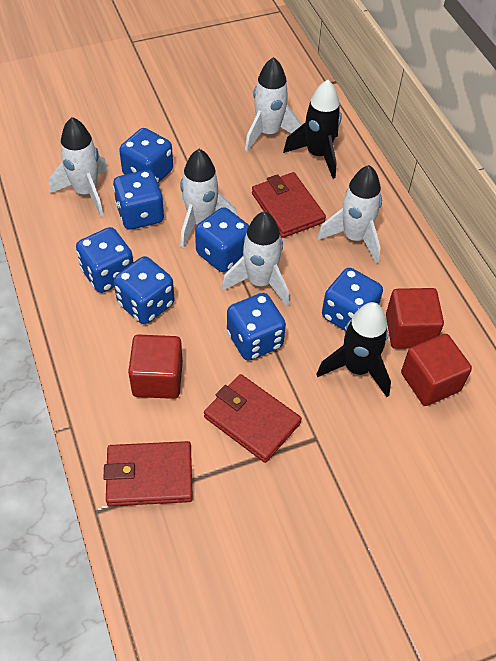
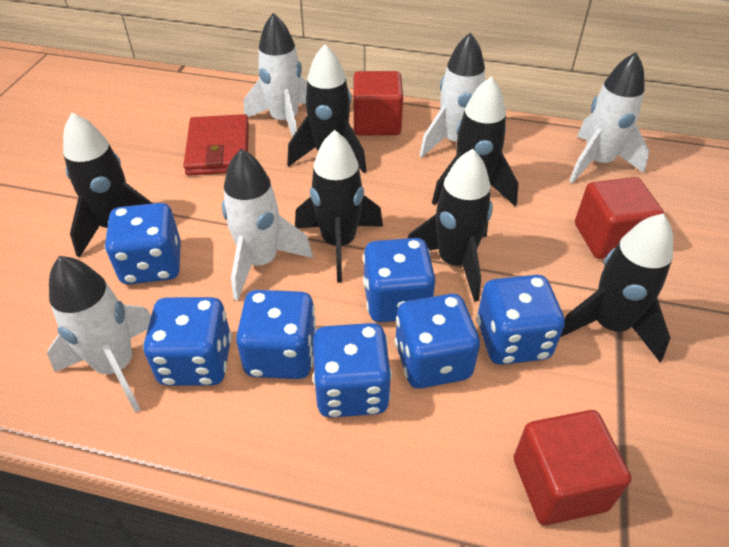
black rocket: 2 -> 6
red wallet: 3 -> 1

